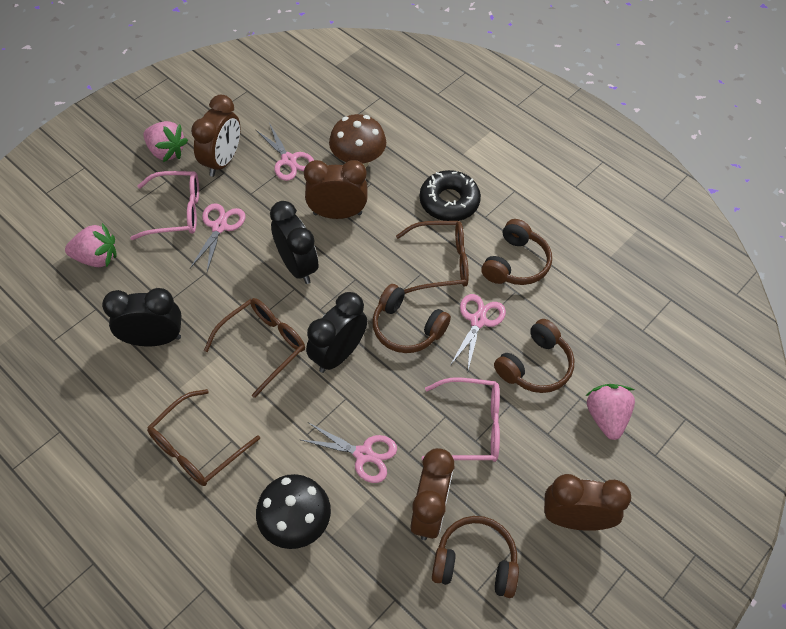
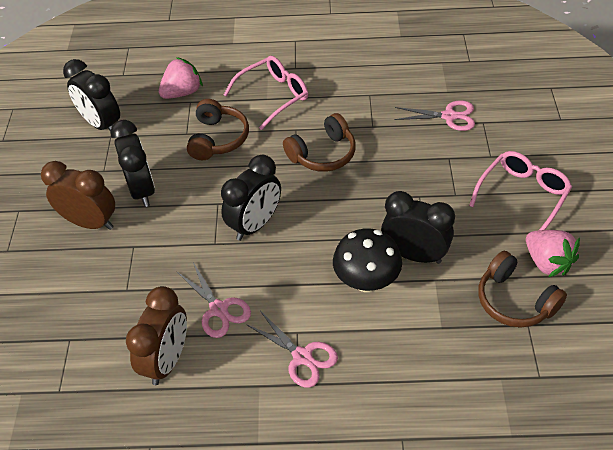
black clock: 3 -> 4
black donut: 1 -> 0
brown clock: 4 -> 2
brown glasses: 3 -> 0
brown headphones: 4 -> 3
brown mushroom: 1 -> 0
pink scissors: 4 -> 3
pink strawberry: 3 -> 2

